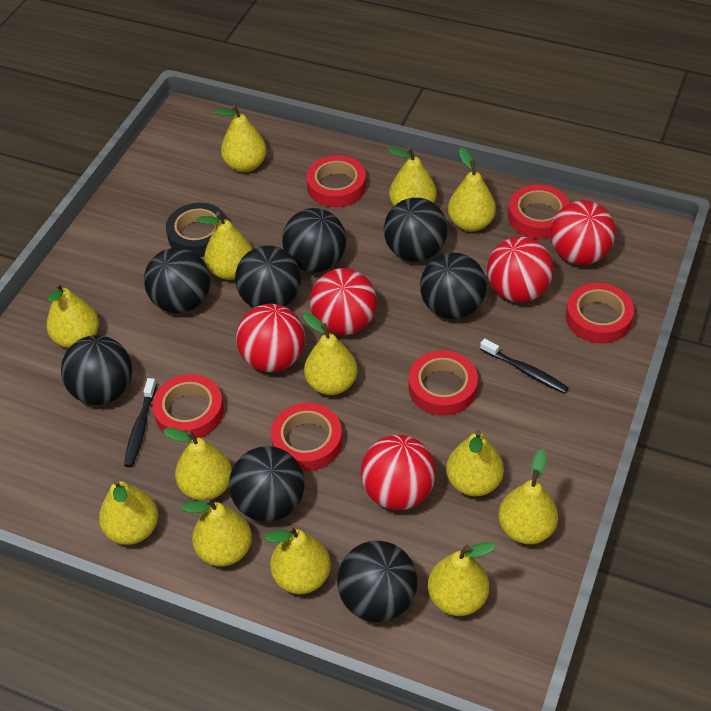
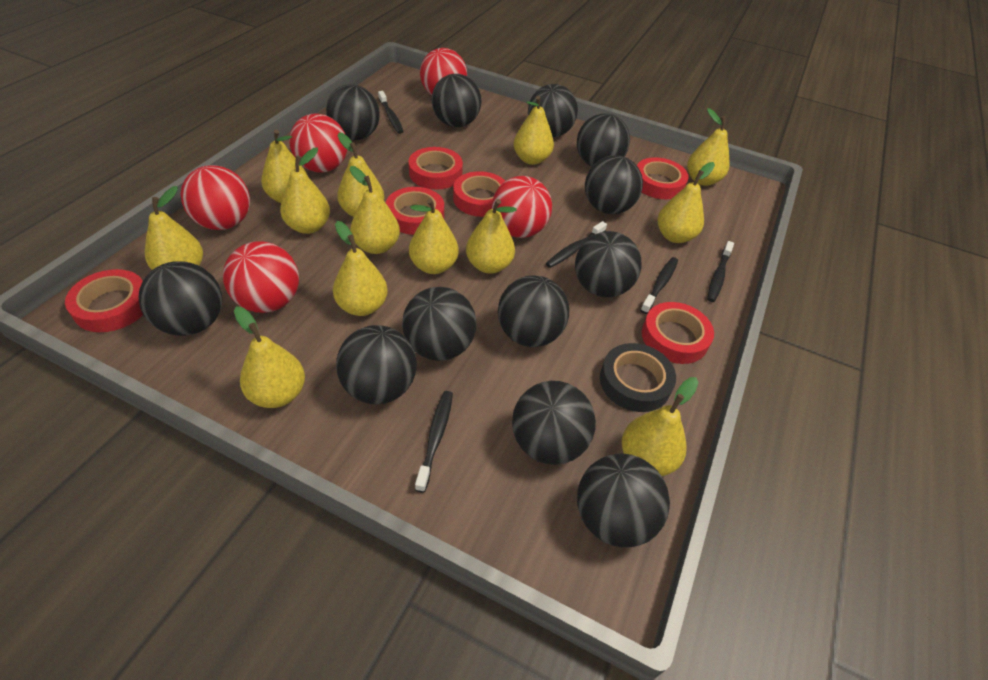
black ball: 8 -> 12
black toothbrush: 2 -> 5

